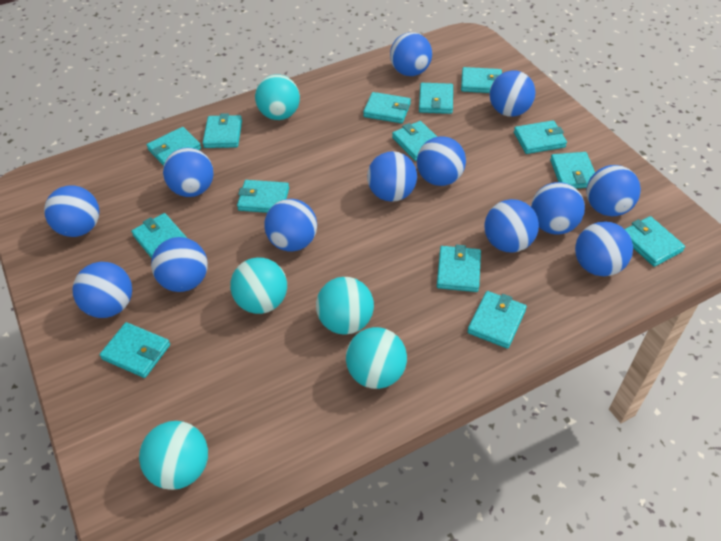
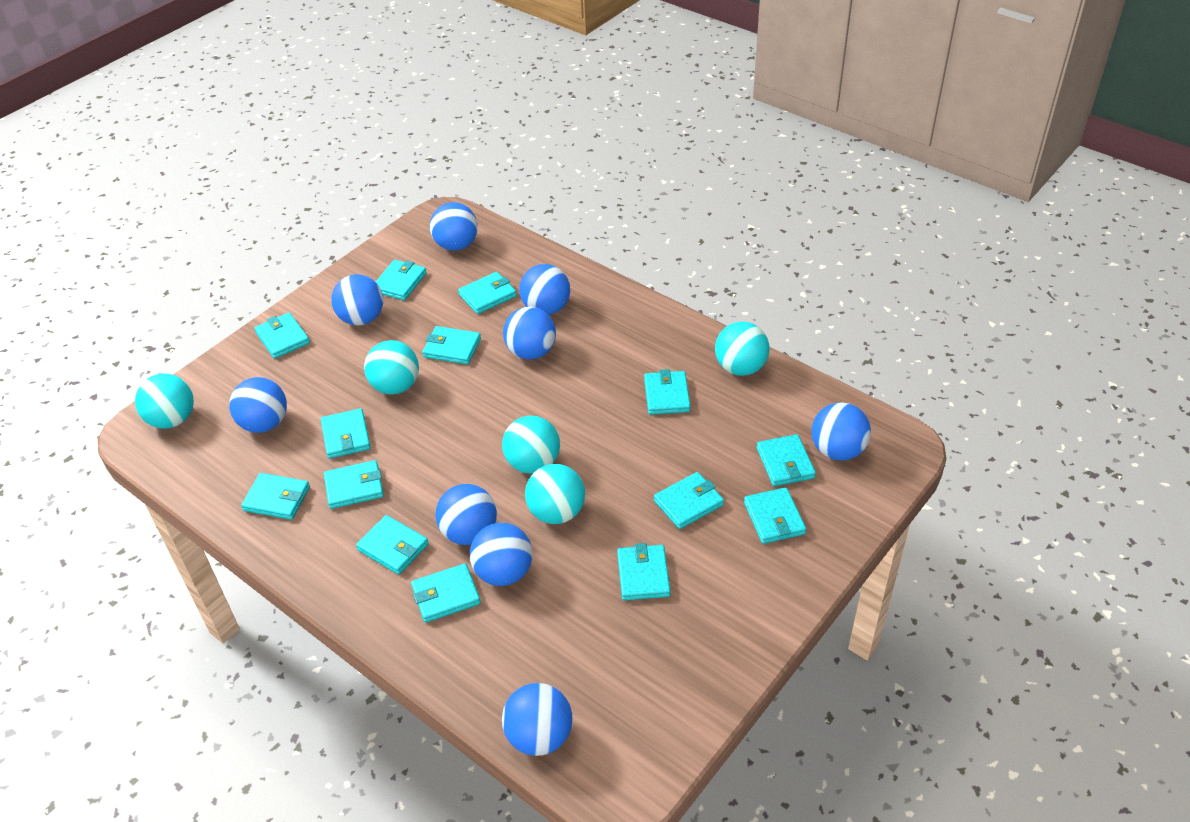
blue ball: 13 -> 9

